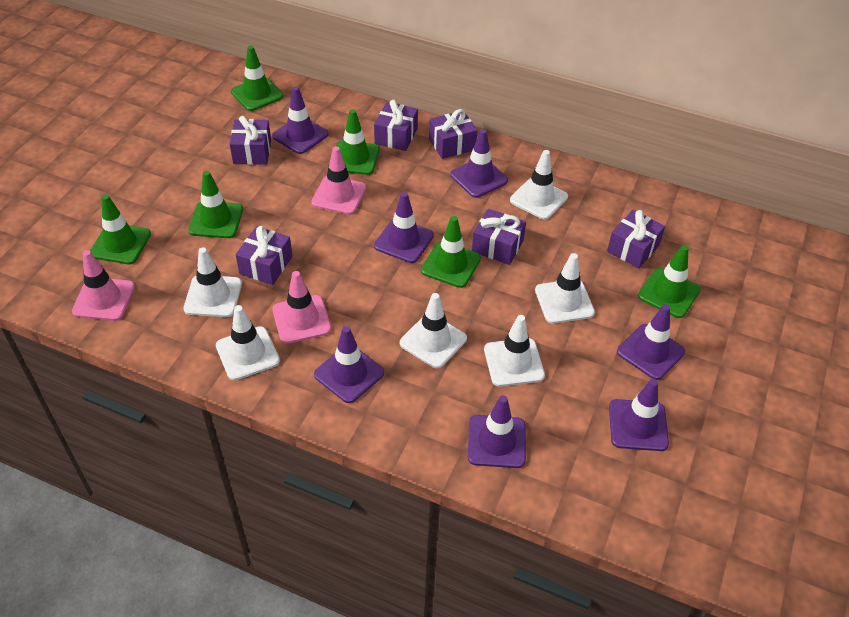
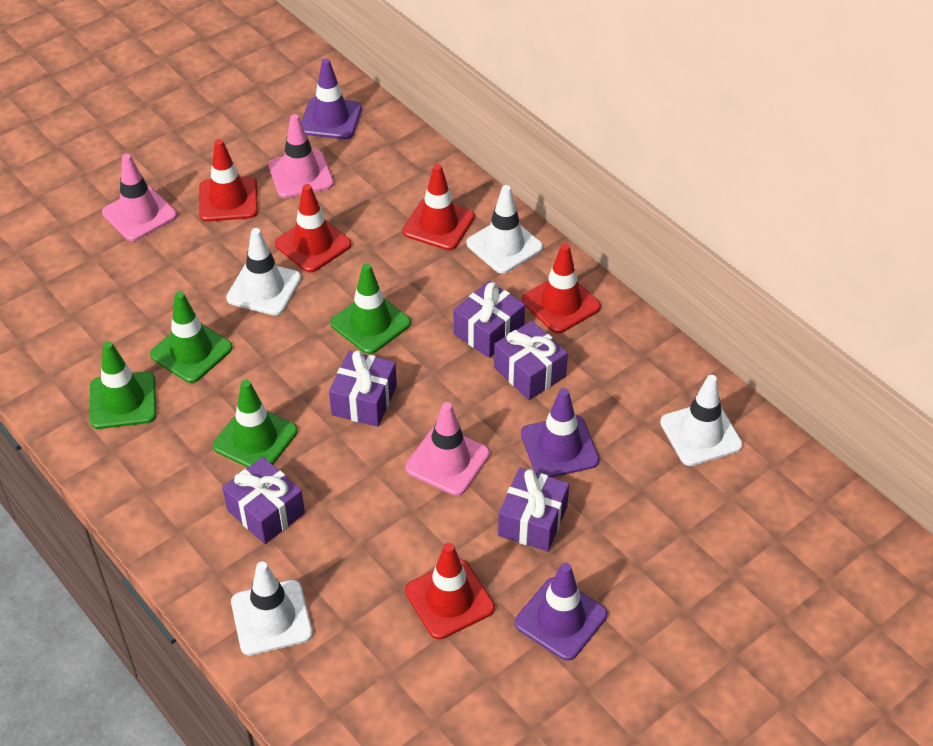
green traffic cone: 6 -> 4
purple gift: 6 -> 5
purple traffic cone: 7 -> 3
red traffic cone: 0 -> 5
white traffic cone: 6 -> 4

